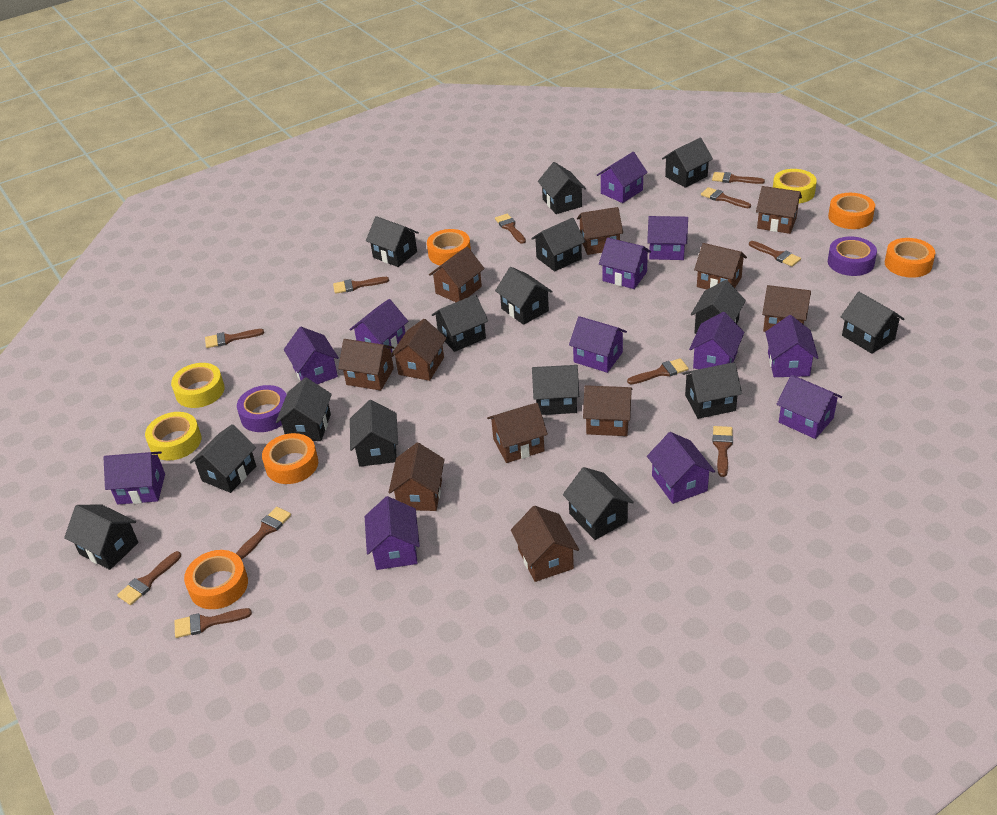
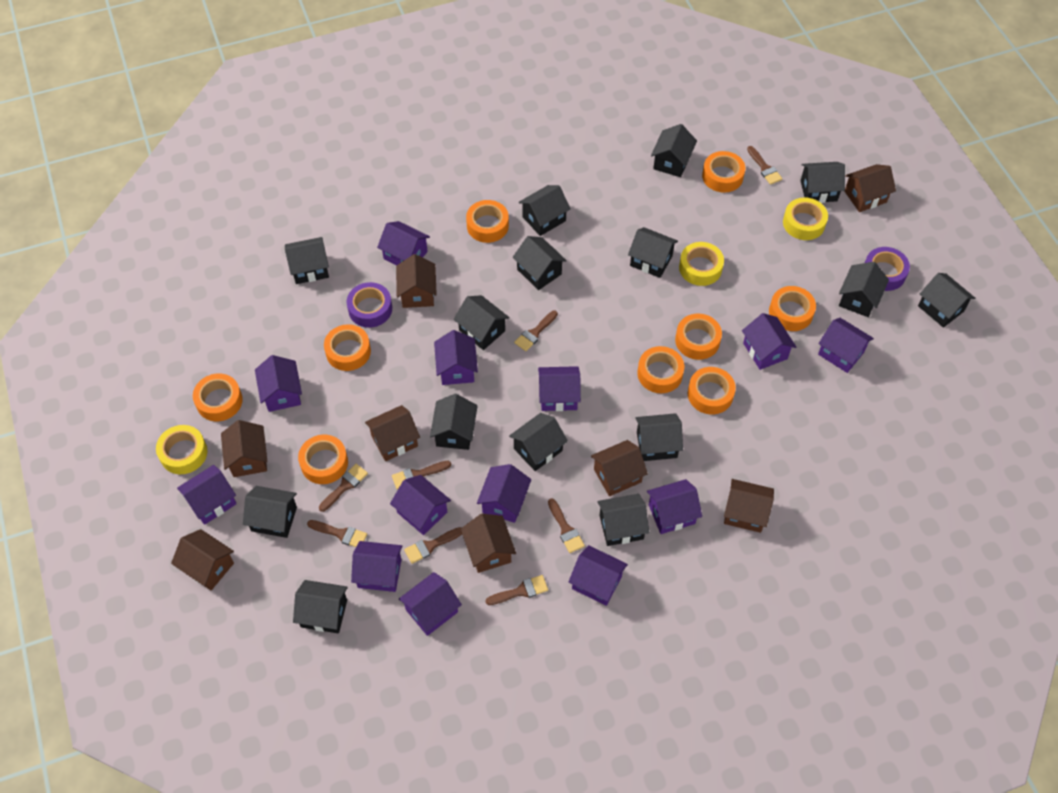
brown brush: 11 -> 8
brown house: 11 -> 8
orange tape: 5 -> 9
purple house: 12 -> 13

